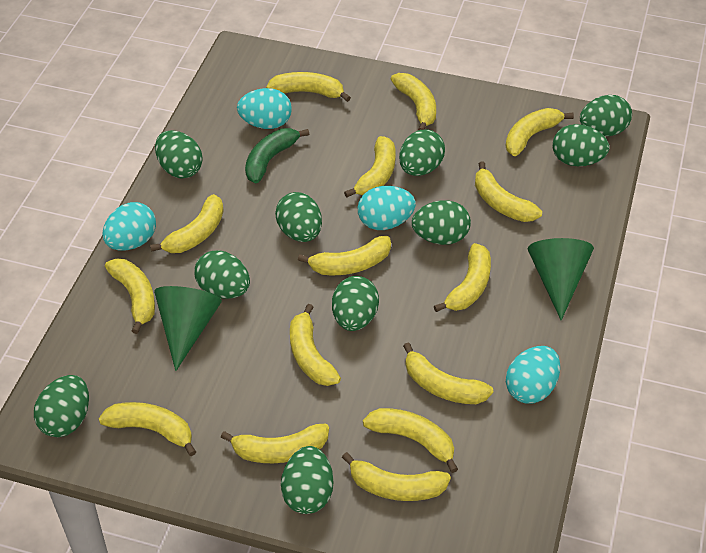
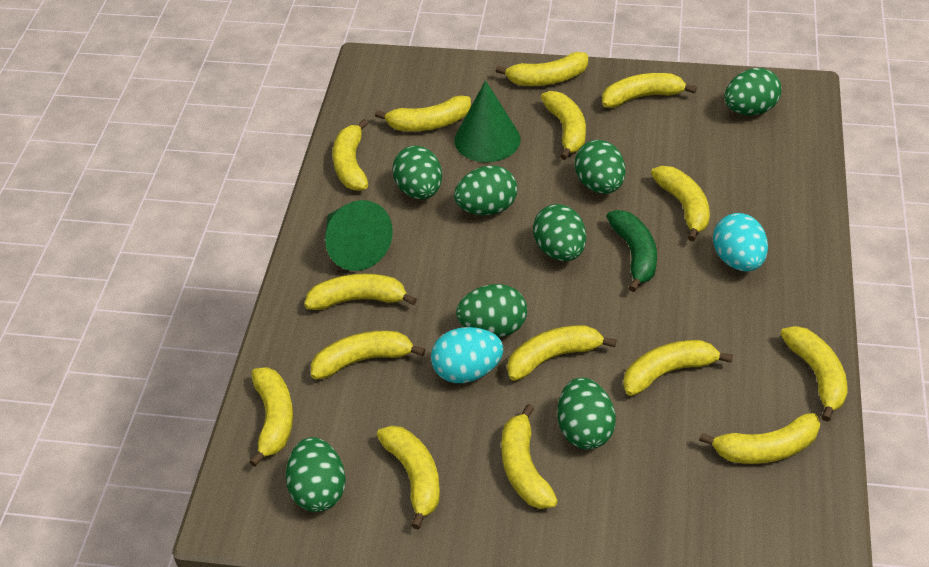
green egg: 10 -> 8
turquoise egg: 4 -> 2

